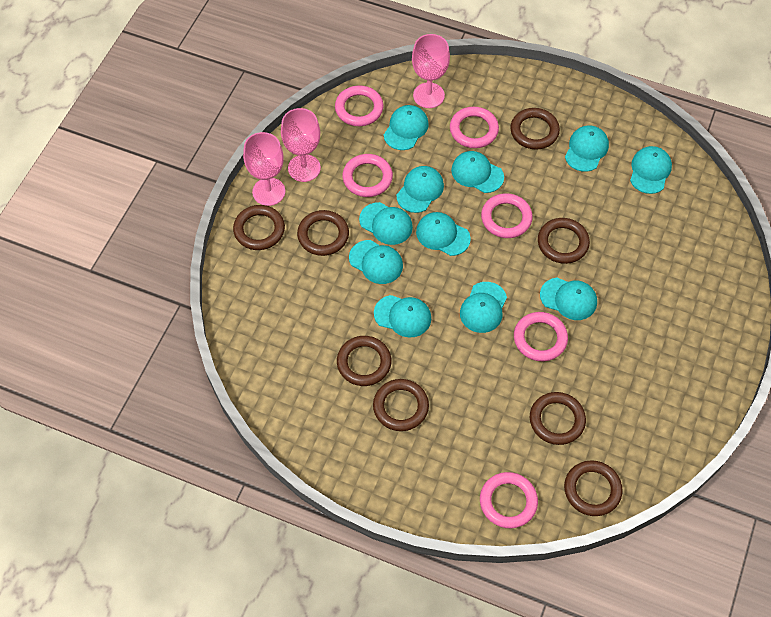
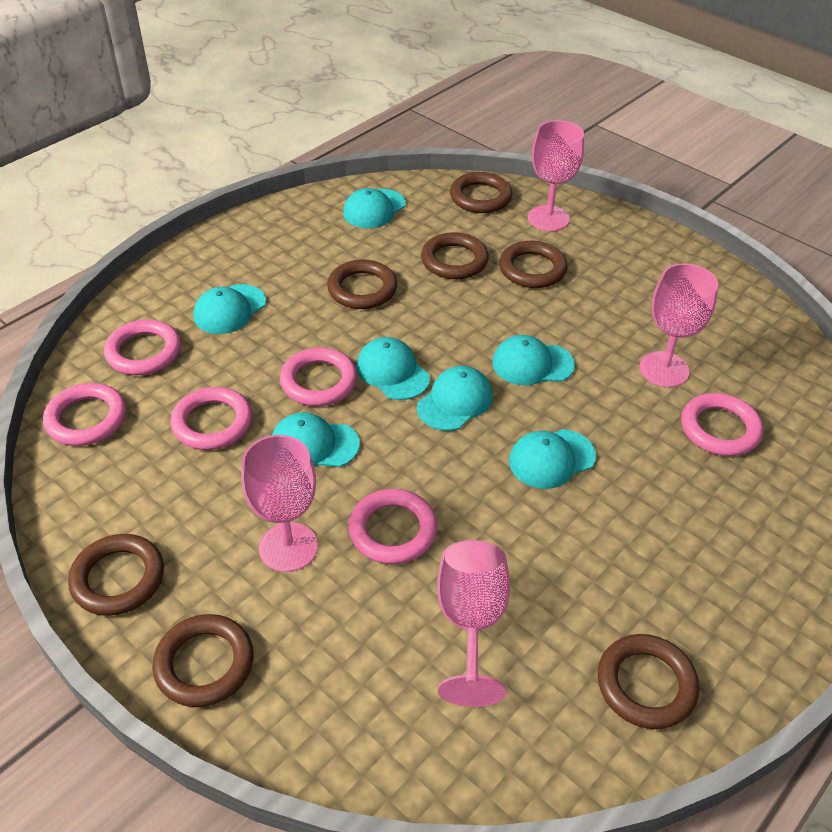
brown ring: 8 -> 7
pink goblet: 3 -> 4
turquoise cap: 11 -> 7

